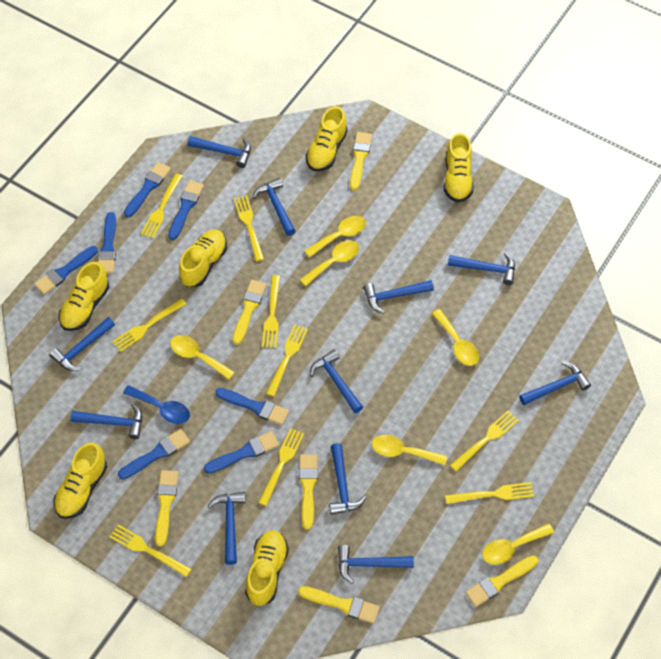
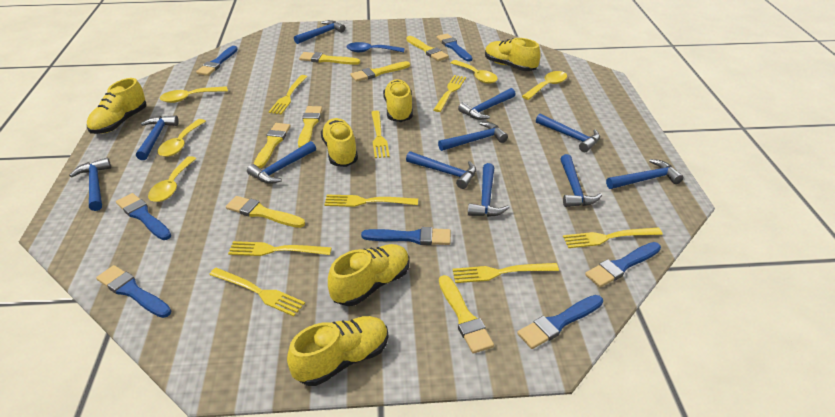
yellow brush: 6 -> 7
yellow fork: 9 -> 8
yellow spoon: 6 -> 5

